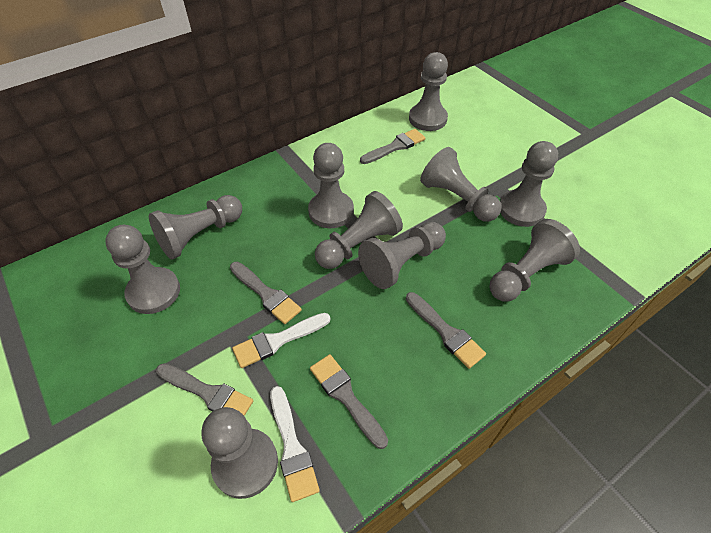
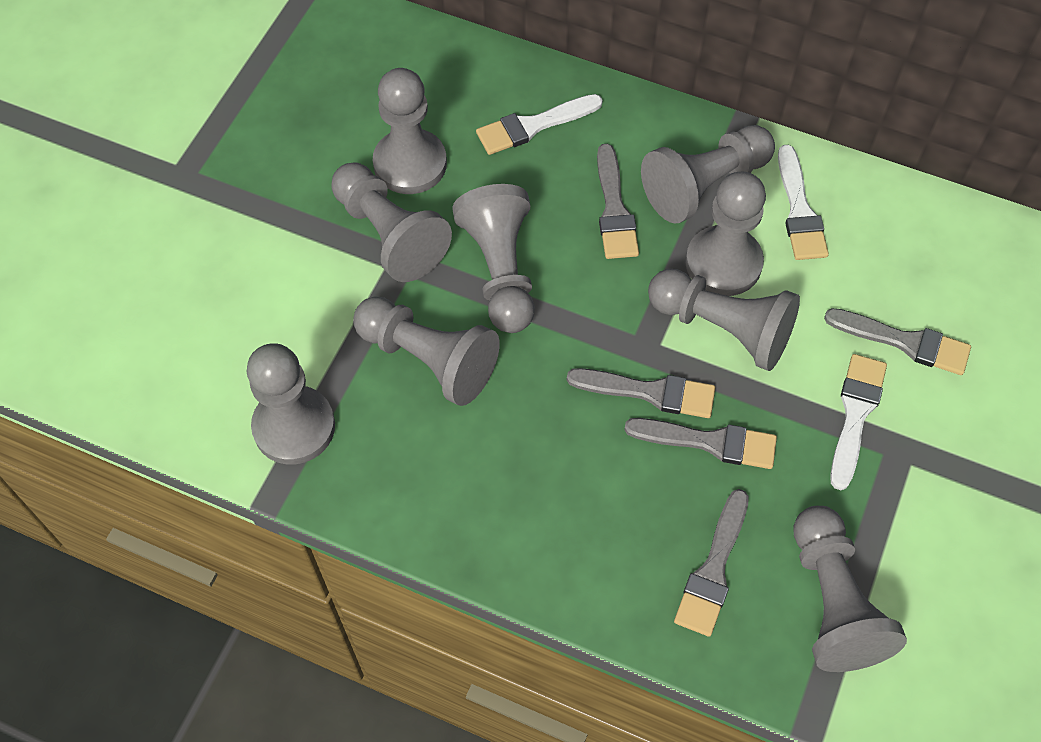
grey pawn: 10 -> 9
white brush: 2 -> 3

